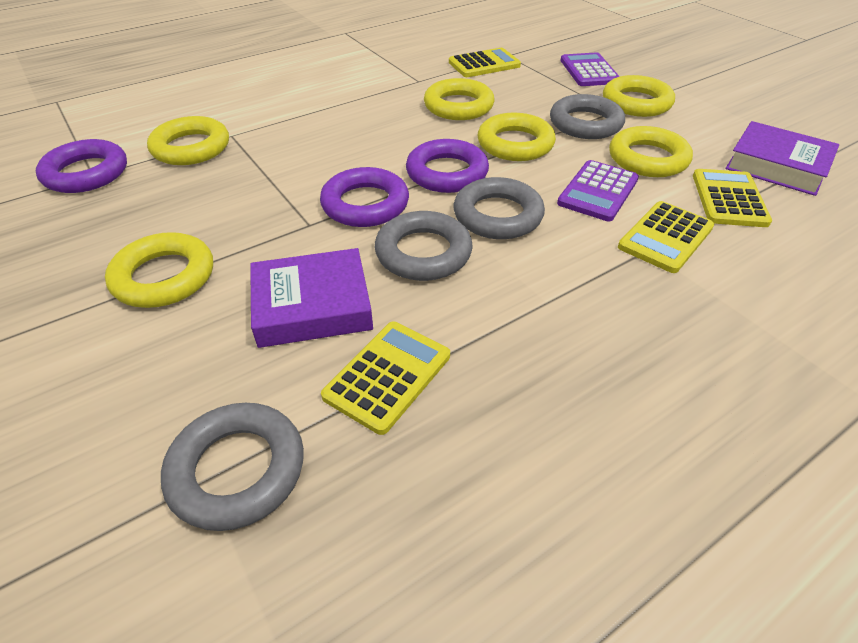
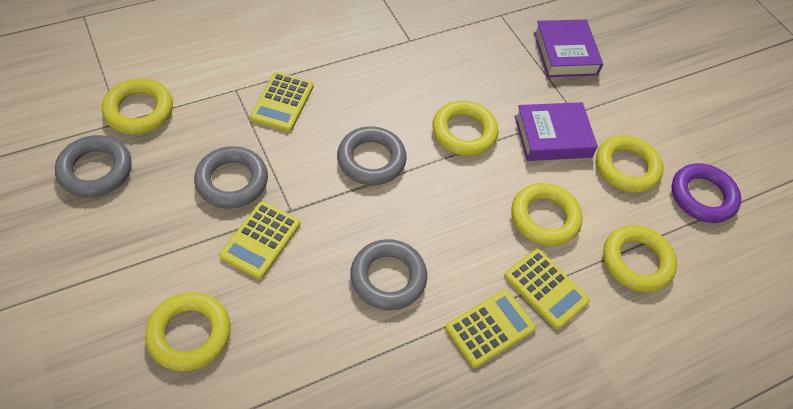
purple calculator: 2 -> 0
purple ring: 3 -> 1

